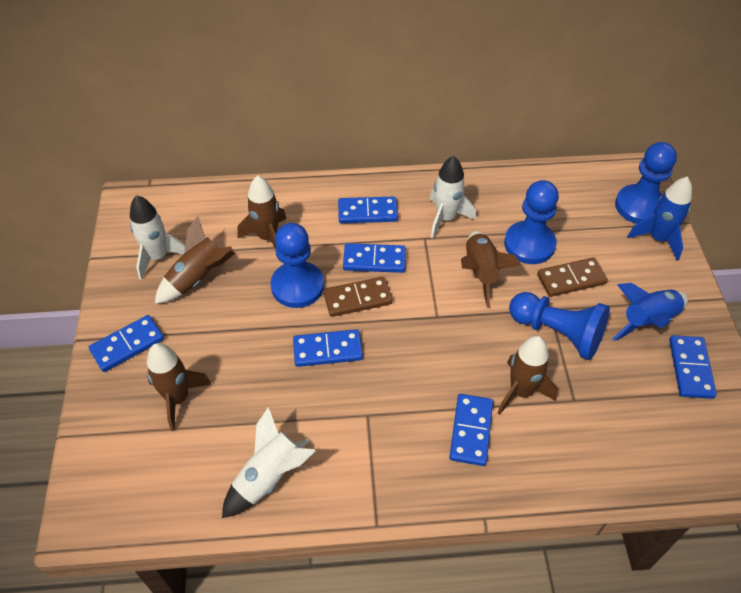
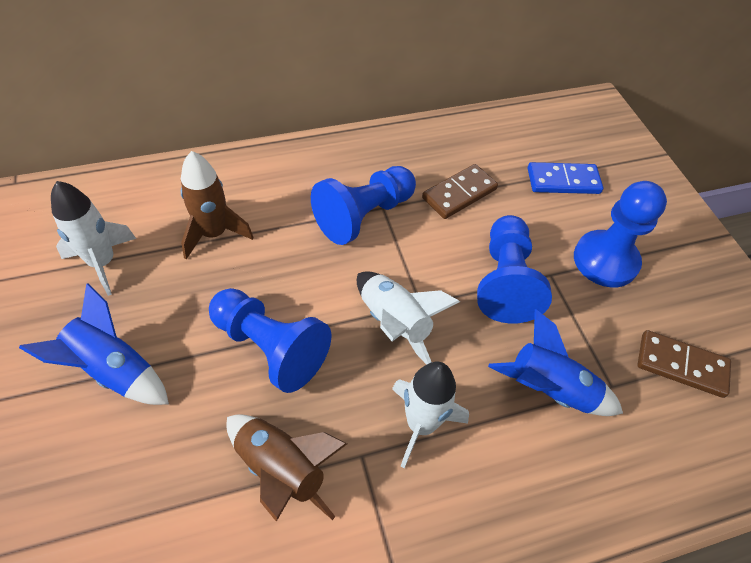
blue domino: 6 -> 1
brown rocket: 5 -> 2

